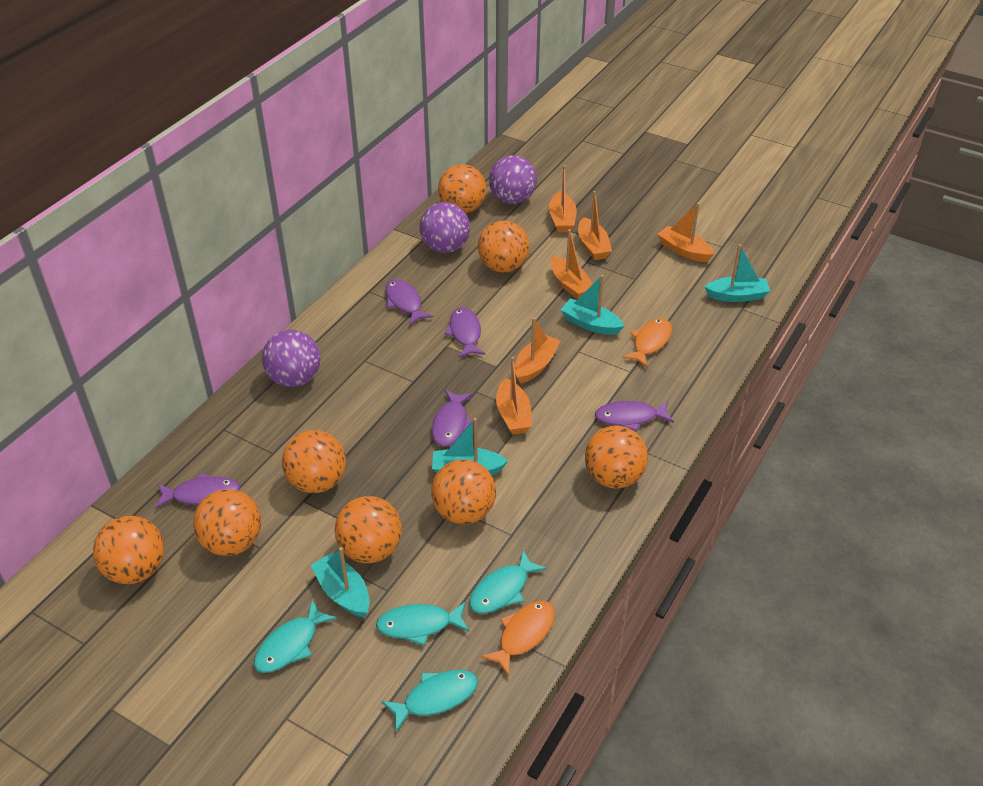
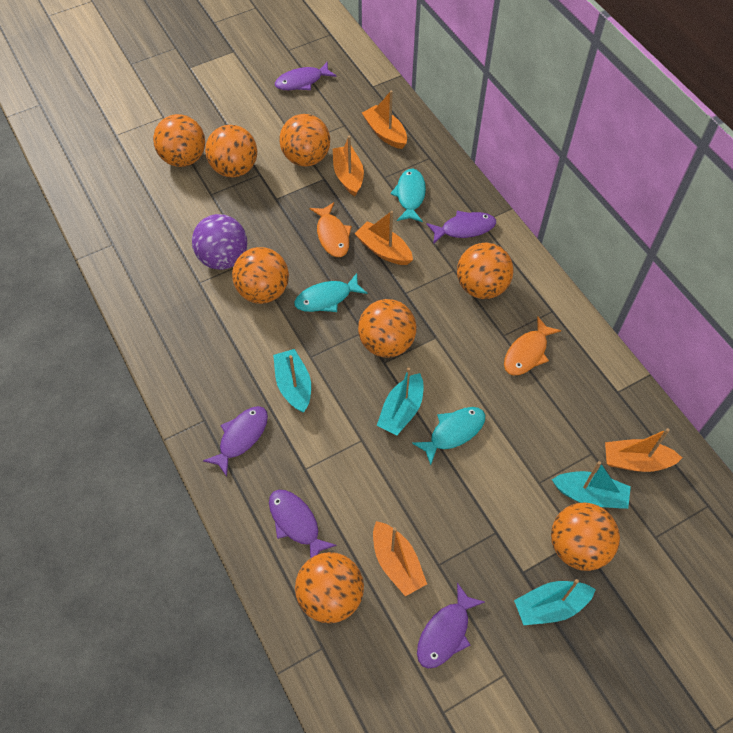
orange boat: 6 -> 5
purple ball: 3 -> 1
turquoise fish: 4 -> 3

